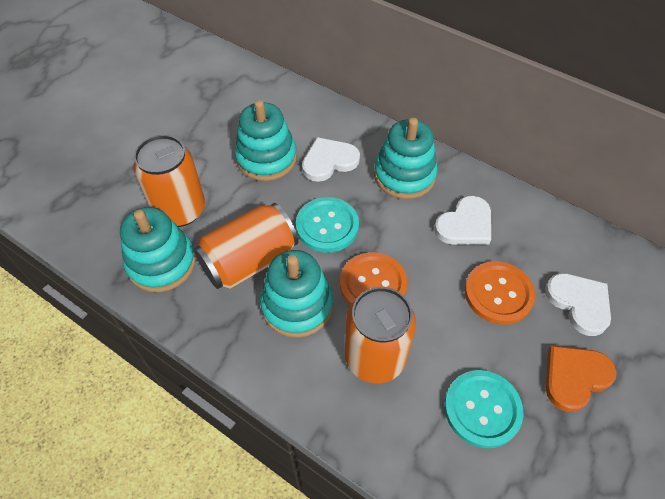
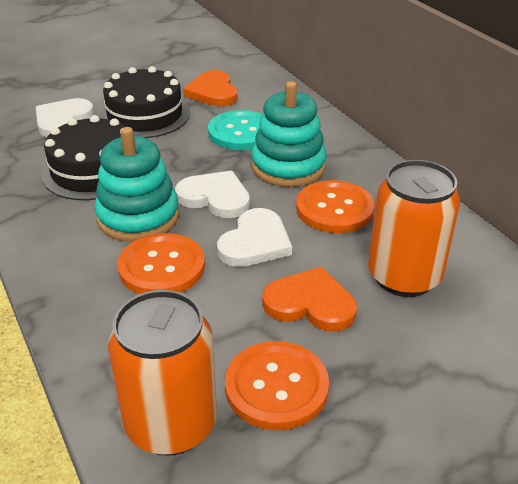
black cake: 0 -> 2
orange button: 2 -> 3
orange can: 3 -> 2
orange heart: 1 -> 2
turquoise button: 2 -> 1
turquoise stacking toy: 4 -> 2

